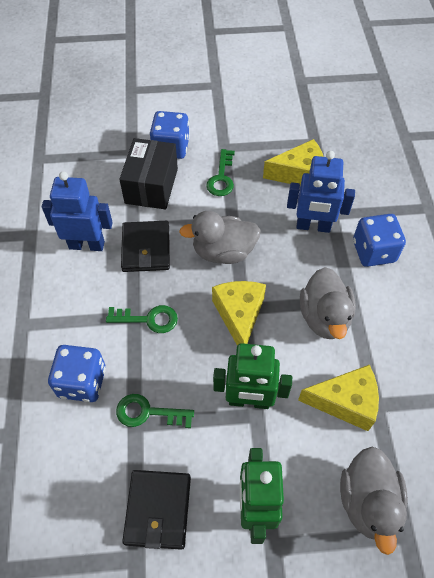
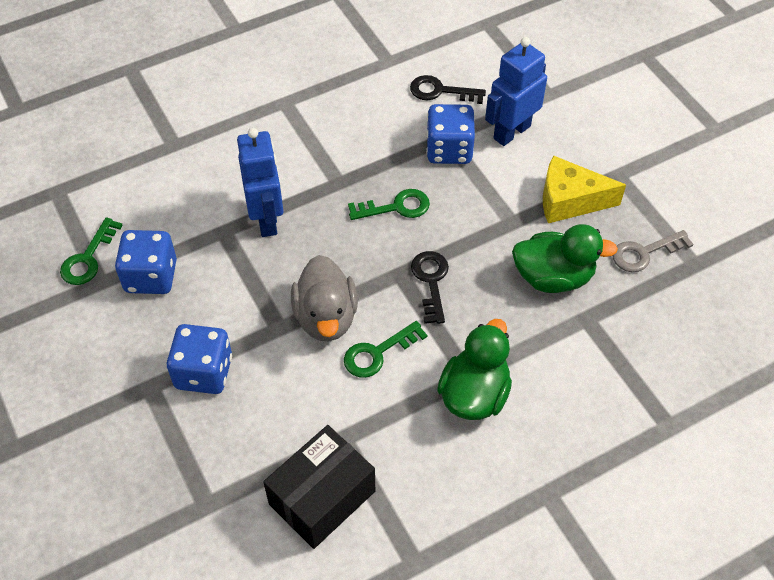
black key: 0 -> 2
black wallet: 2 -> 0
green duck: 0 -> 2
green robot: 2 -> 0
grey duck: 3 -> 1
grey key: 0 -> 1
yellow cheese: 3 -> 1

